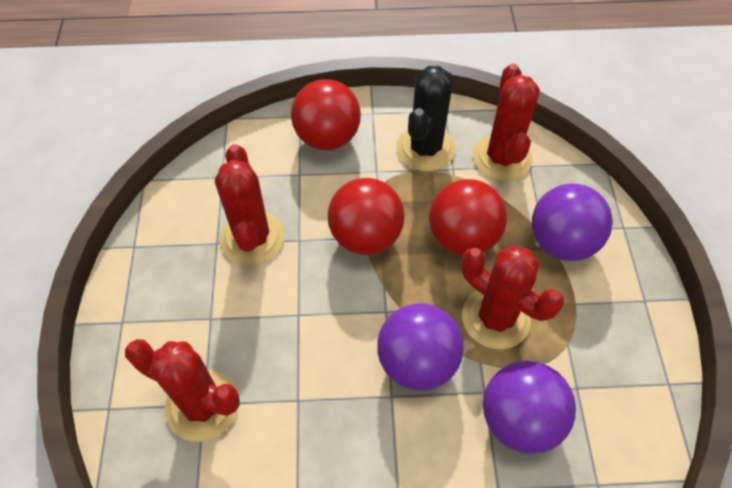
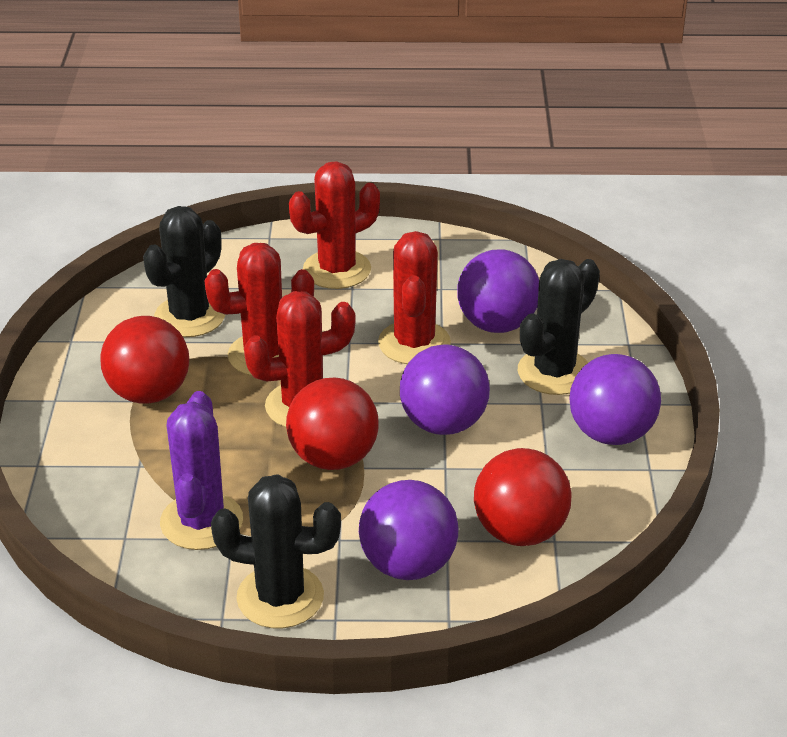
black cactus: 1 -> 3
purple ball: 3 -> 4
purple cactus: 0 -> 1

